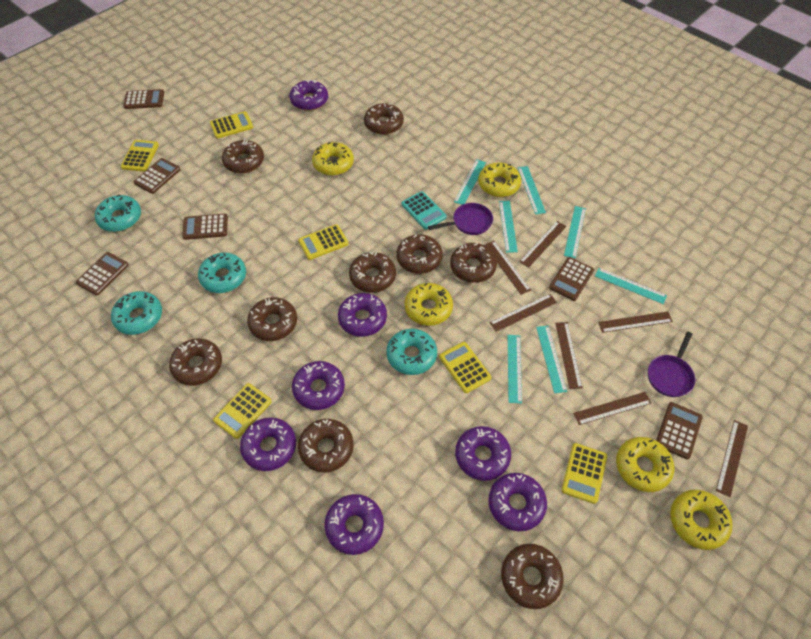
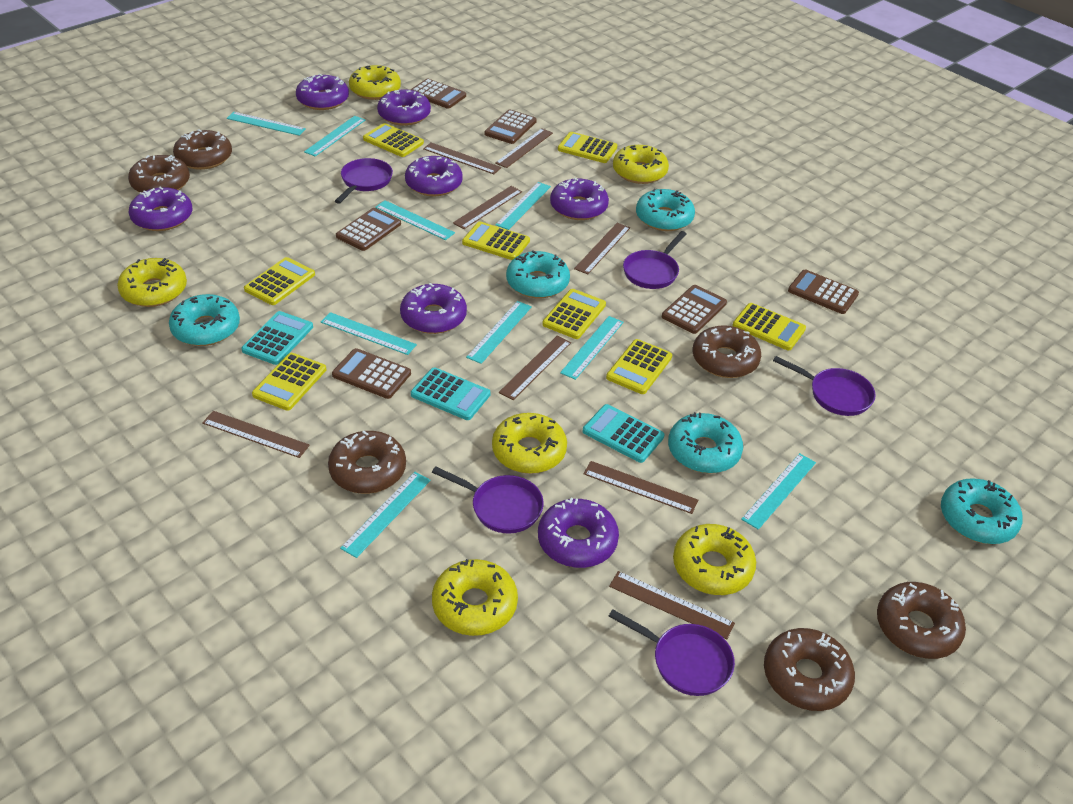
brown donut: 9 -> 6
brown ruler: 7 -> 8
purple pan: 2 -> 5
turquoise calculator: 1 -> 3
turquoise donut: 4 -> 5
turquoise ruler: 7 -> 9
yellow calculator: 6 -> 8
yellow donut: 5 -> 6

